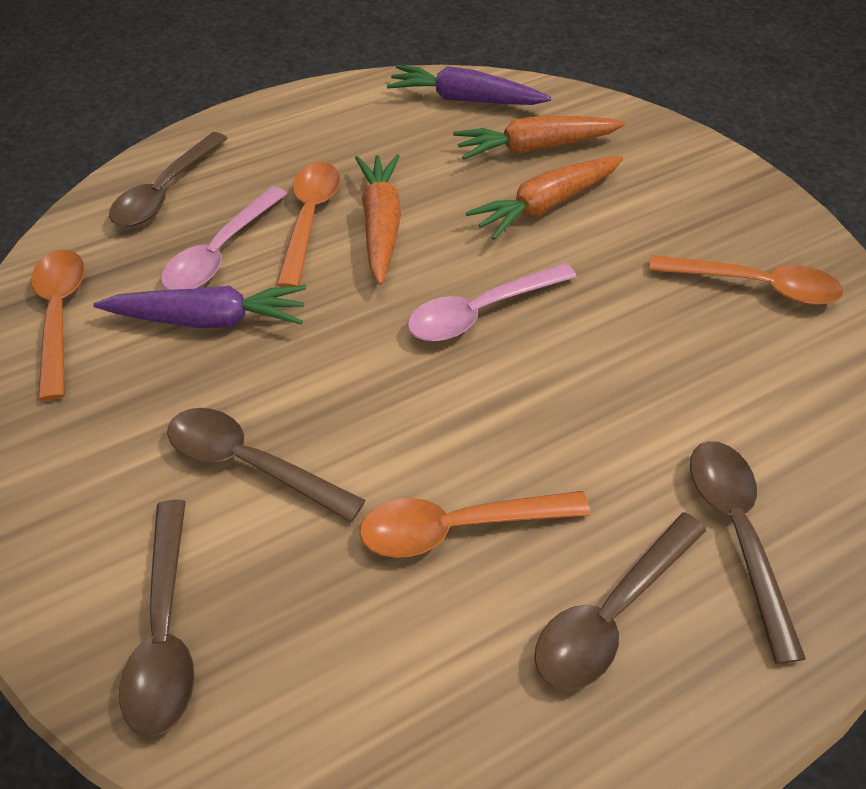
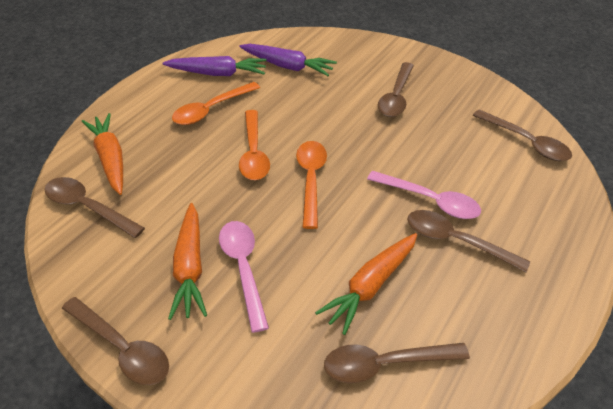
brown spoon: 5 -> 6
orange spoon: 4 -> 3

